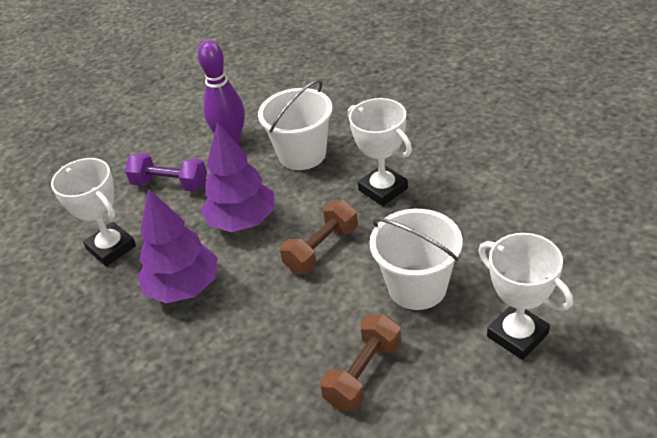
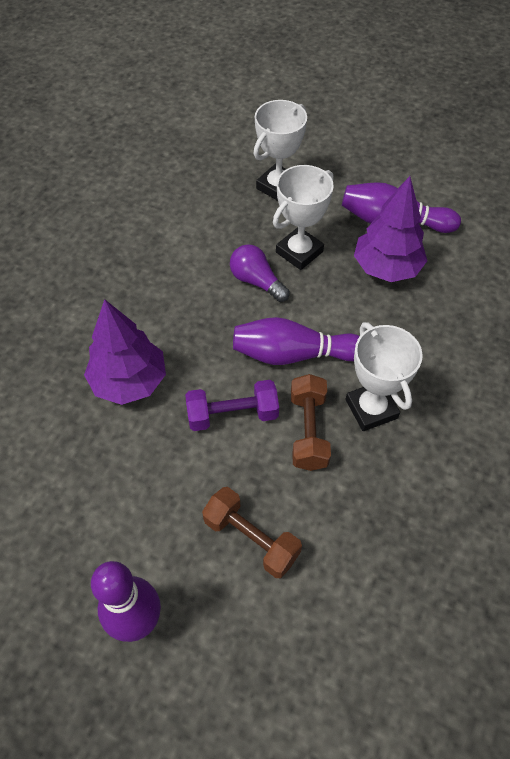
purple bowling pin: 1 -> 3
purple light bulb: 0 -> 1
white bucket: 2 -> 0

